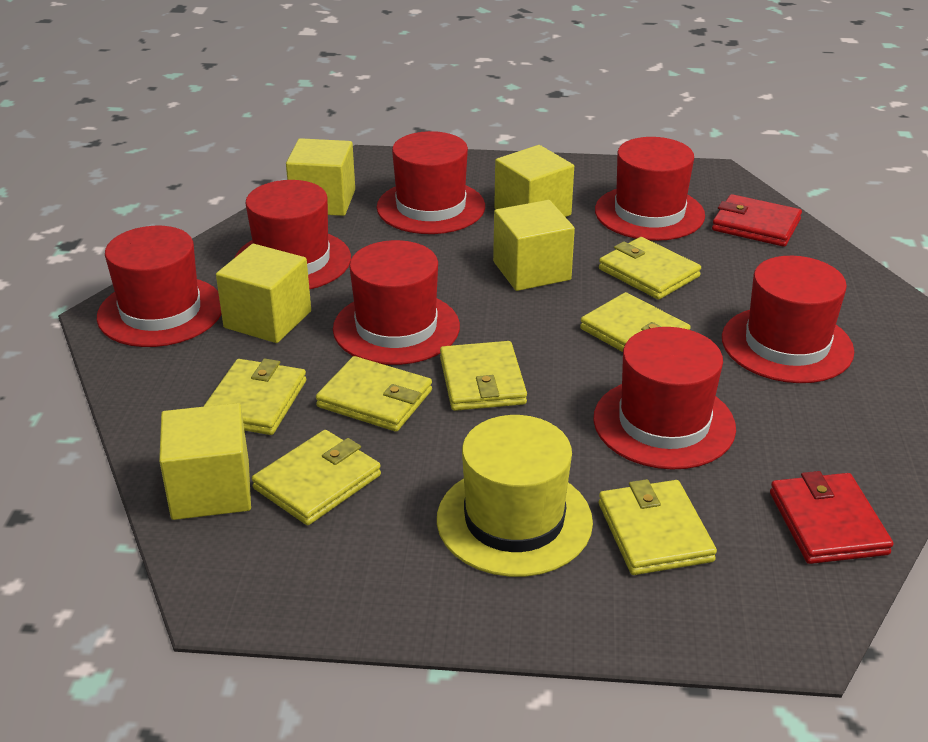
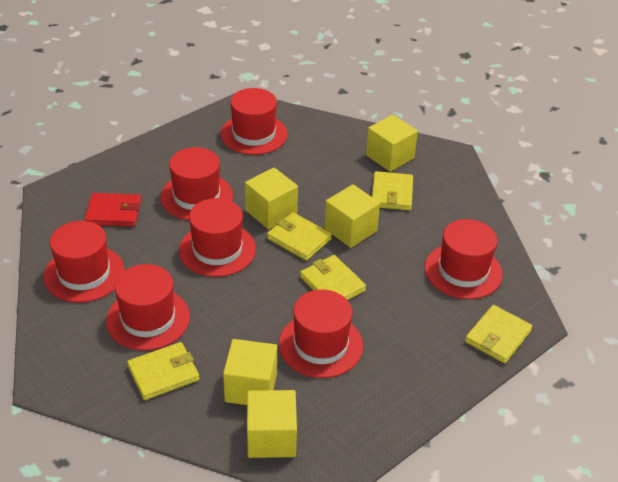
red wallet: 2 -> 1
yellow hat: 1 -> 0
yellow wallet: 7 -> 5

